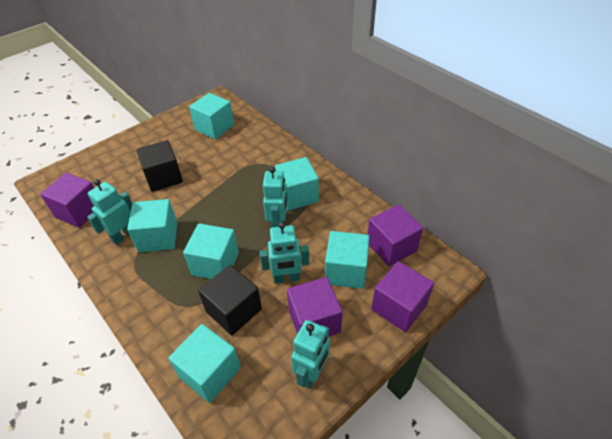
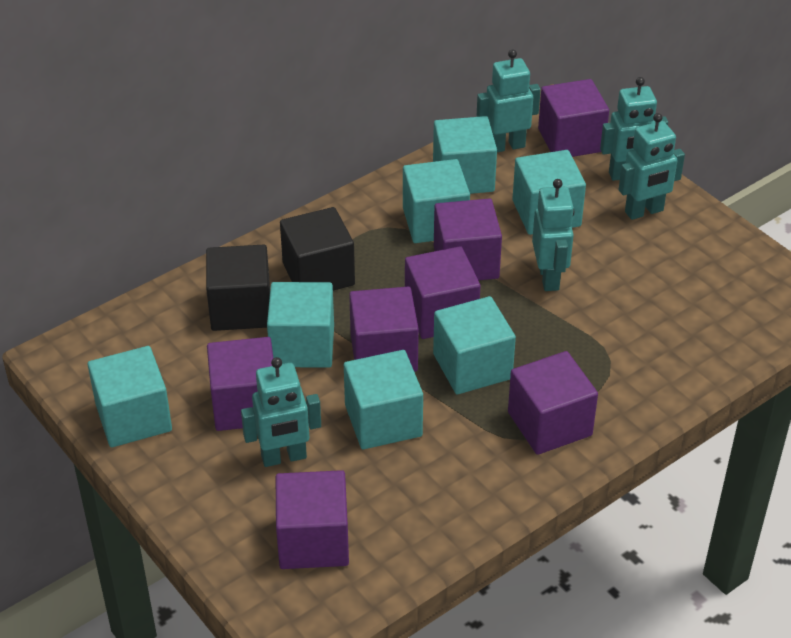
purple cube: 4 -> 7
turquoise cube: 6 -> 7
turquoise robot: 4 -> 5

